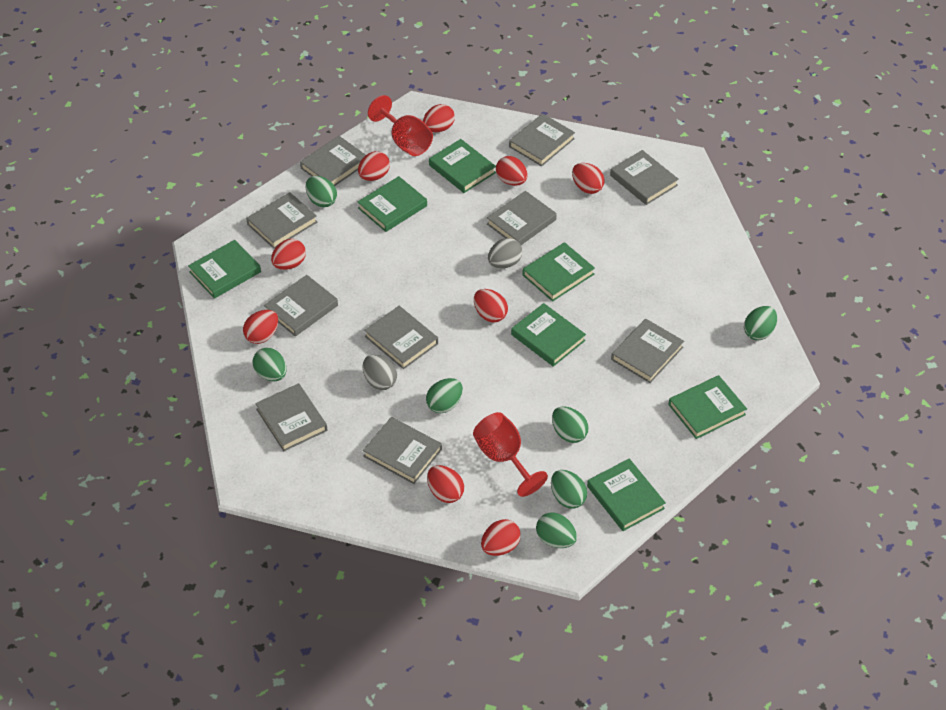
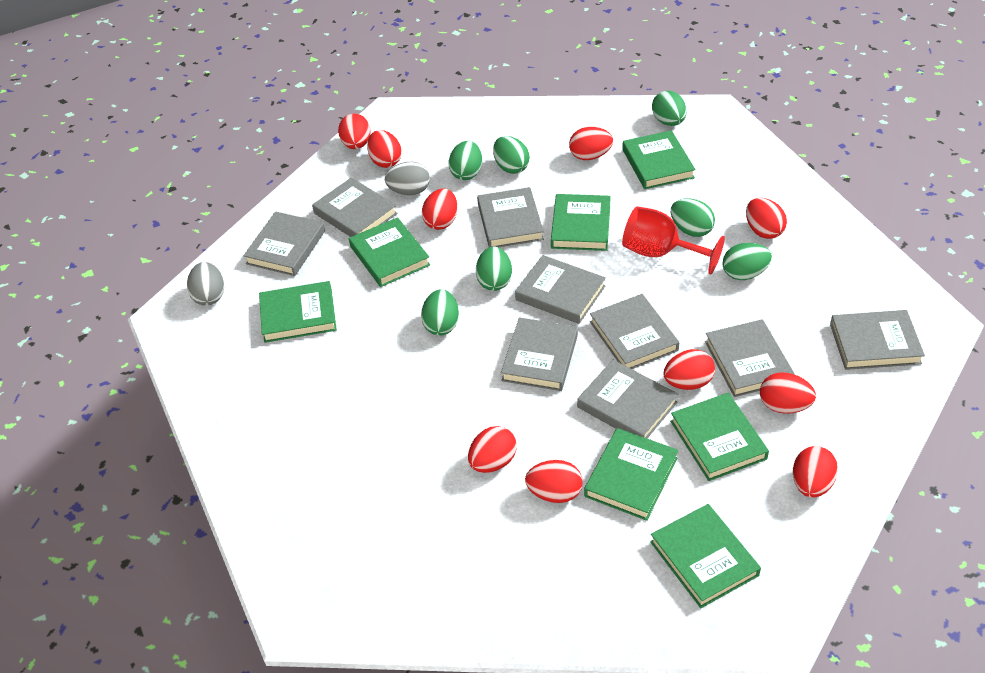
grey book: 10 -> 9
red egg: 9 -> 10
red goblet: 2 -> 1

